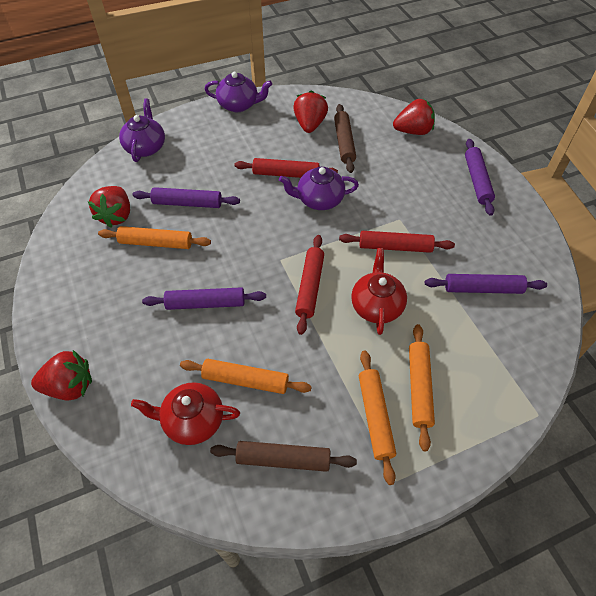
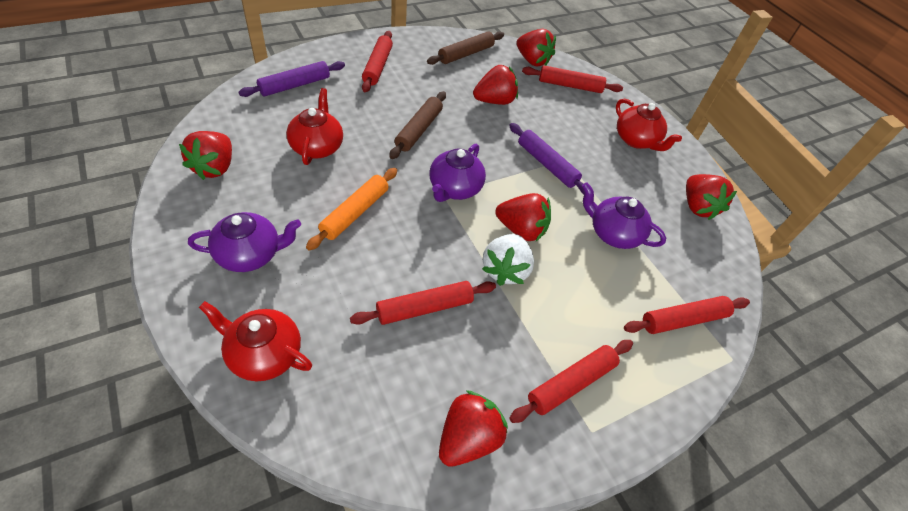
orange rolling pin: 4 -> 1
purple rolling pin: 4 -> 2
red rolling pin: 3 -> 5
red strawberry: 4 -> 6
red teapot: 2 -> 3
white strawberry: 0 -> 1

